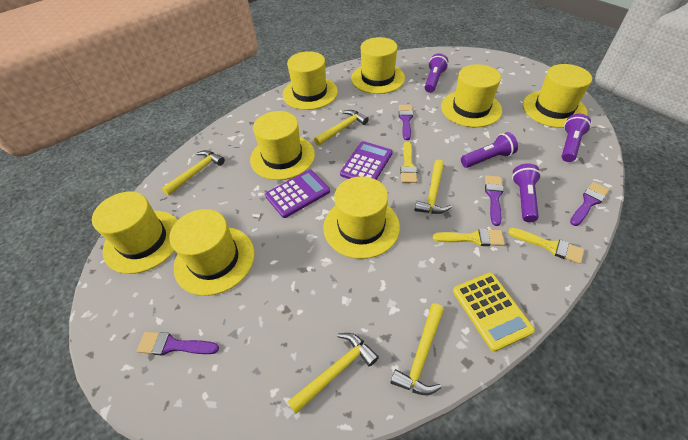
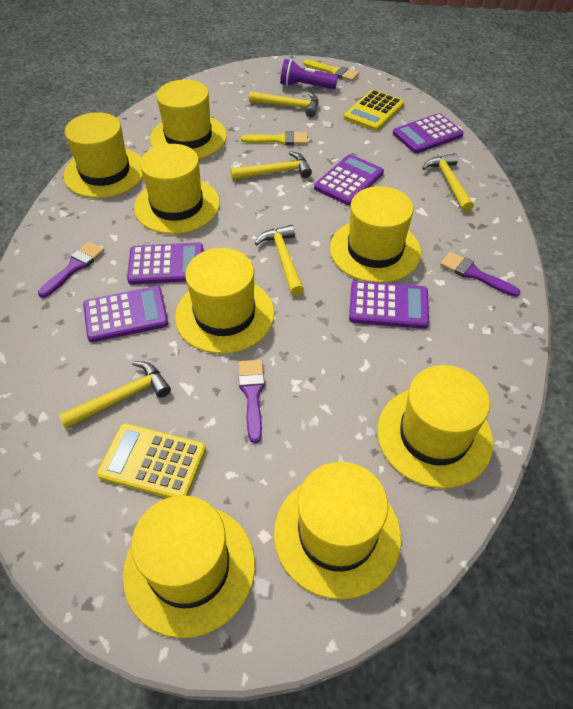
purple brush: 4 -> 3
purple calculator: 2 -> 5
purple flashlight: 4 -> 1
yellow brush: 3 -> 2
yellow calculator: 1 -> 2

